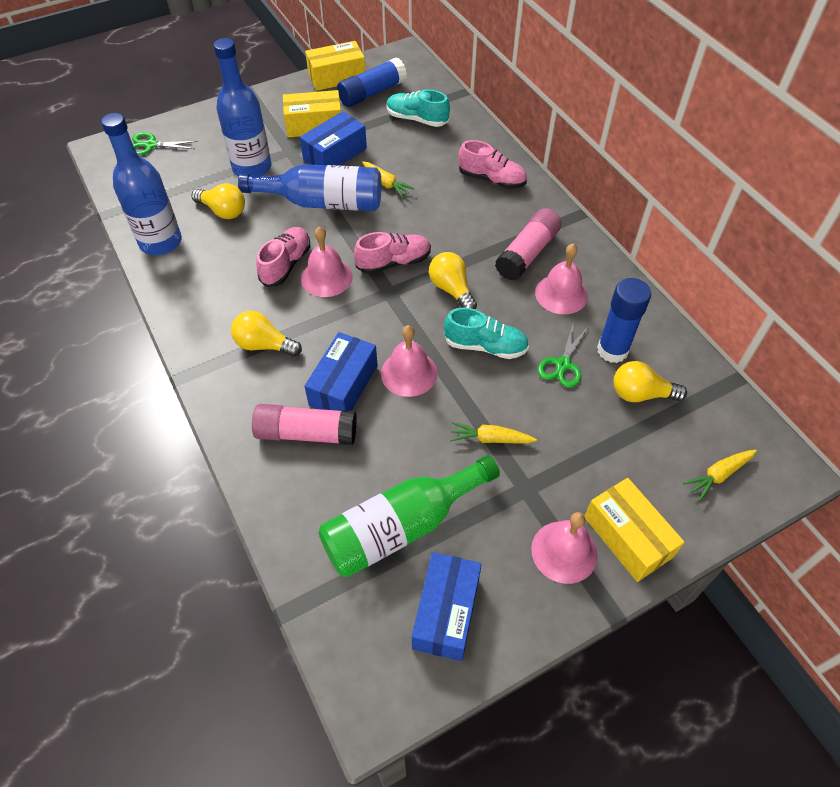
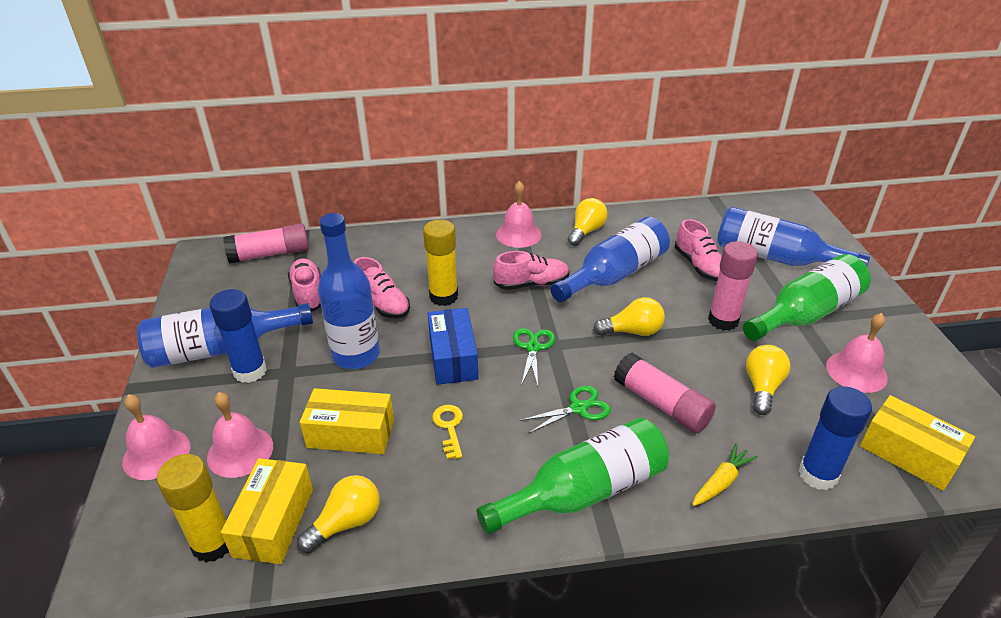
blue bottle: 3 -> 4
blue box: 3 -> 1
green bottle: 1 -> 2
pink glue stick: 2 -> 3
pink shoe: 3 -> 4
turquoise shoe: 2 -> 0
yellow carrot: 3 -> 1
yellow glue stick: 0 -> 2
yellow key: 0 -> 1

